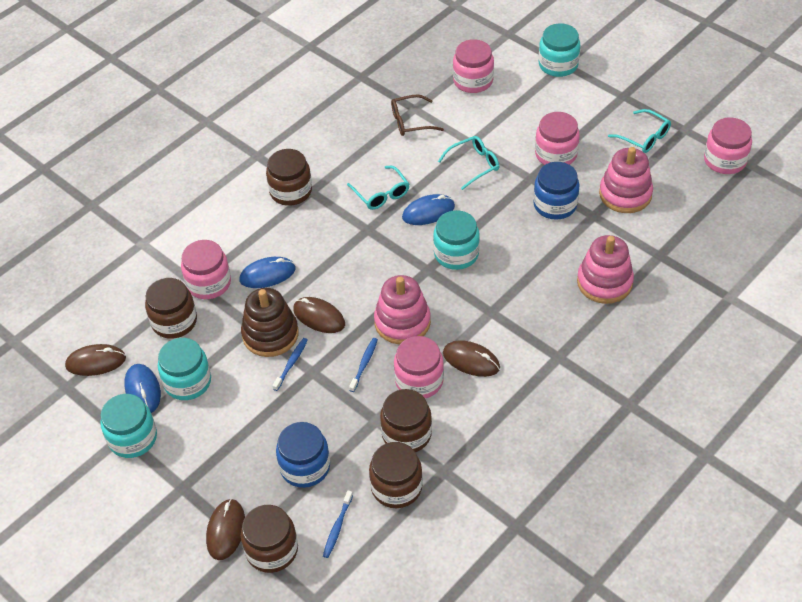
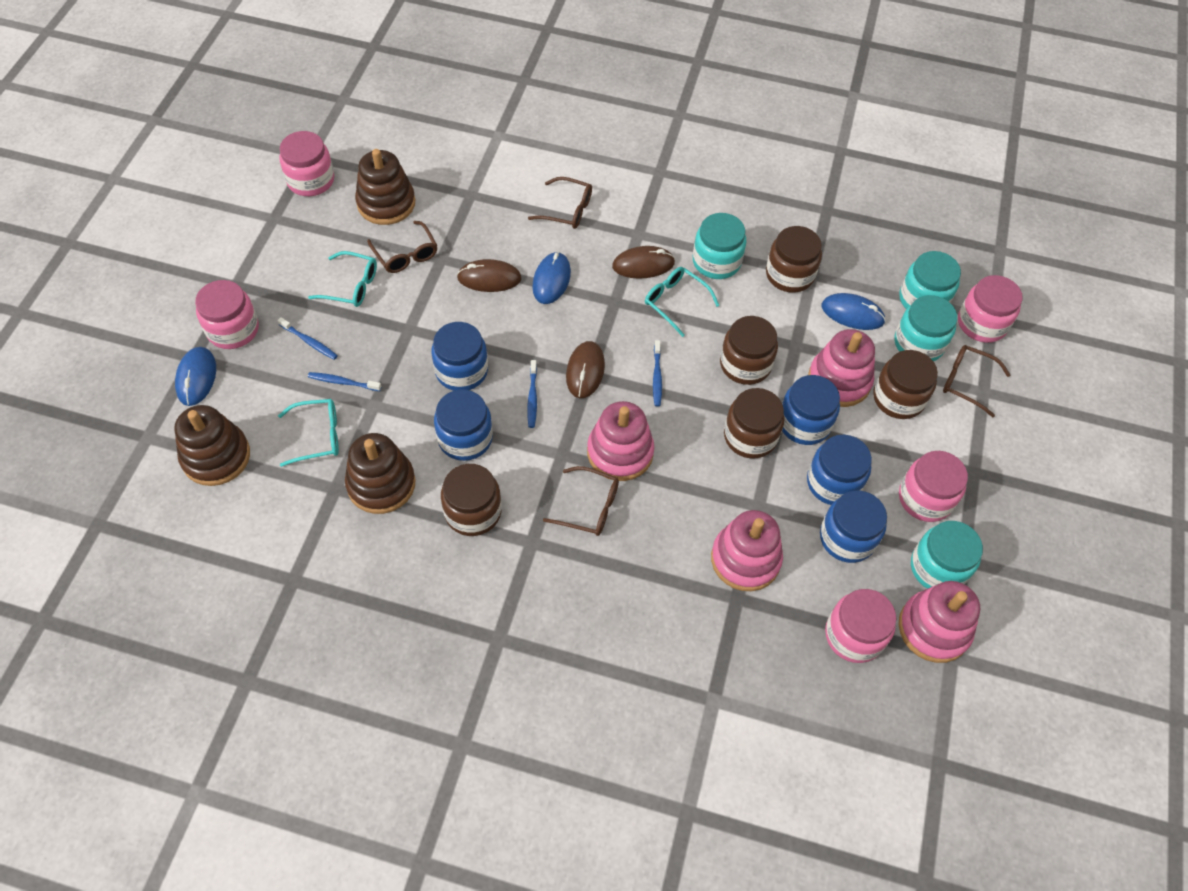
blue jar: 2 -> 5
blue toothbrush: 3 -> 4
brown glasses: 1 -> 4
brown mouse: 4 -> 3
brown stacking toy: 1 -> 3
pink stacking toy: 3 -> 4

